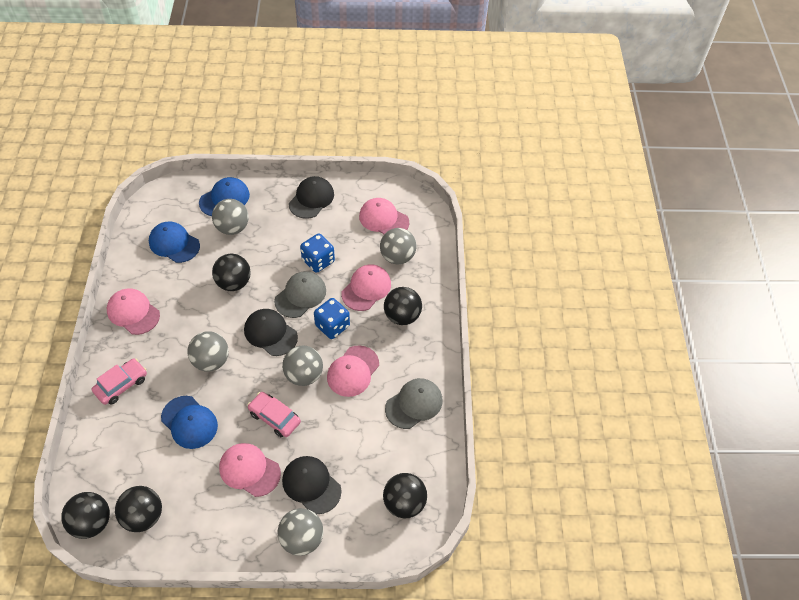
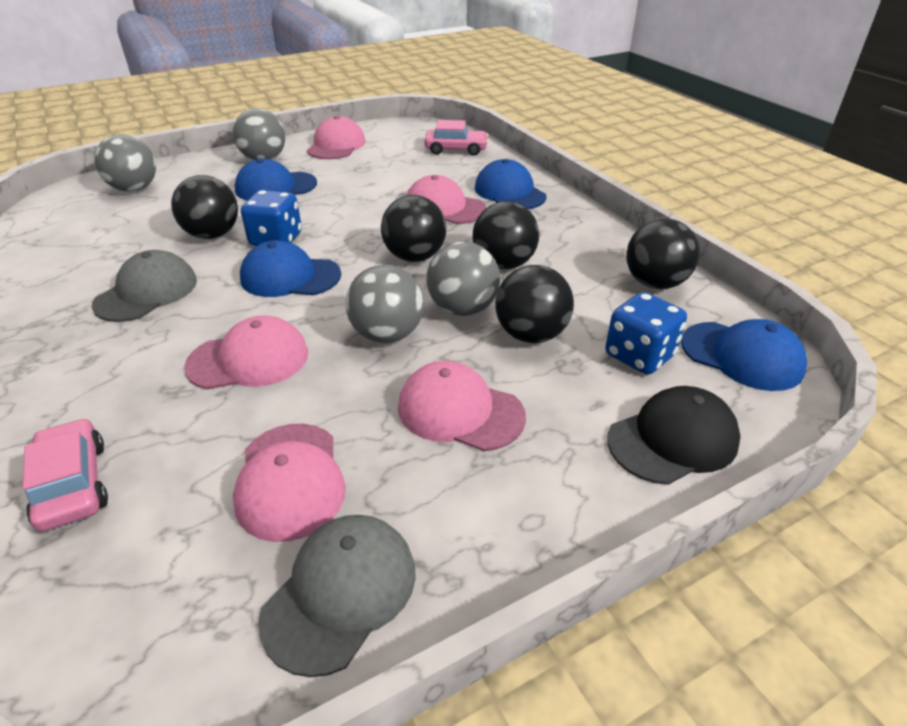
black cap: 3 -> 1
blue cap: 3 -> 4
grey ball: 5 -> 4

